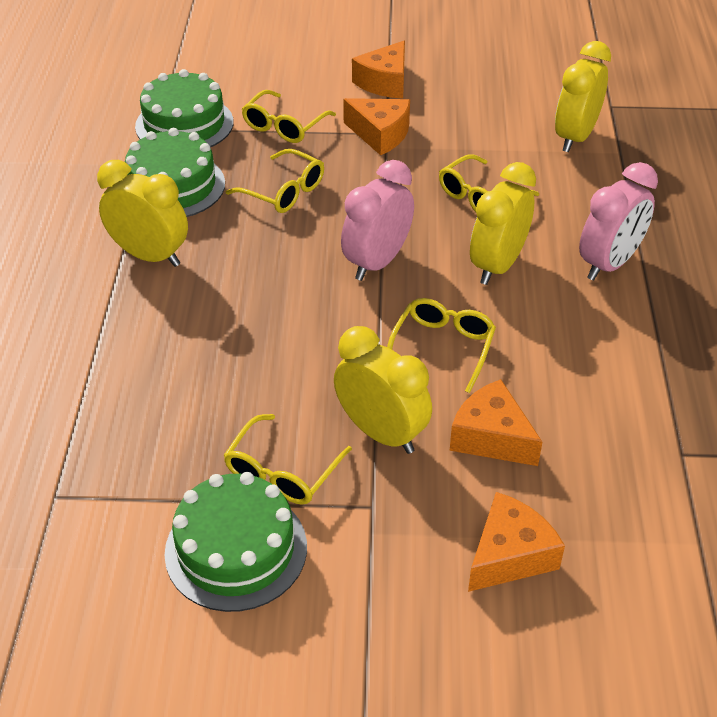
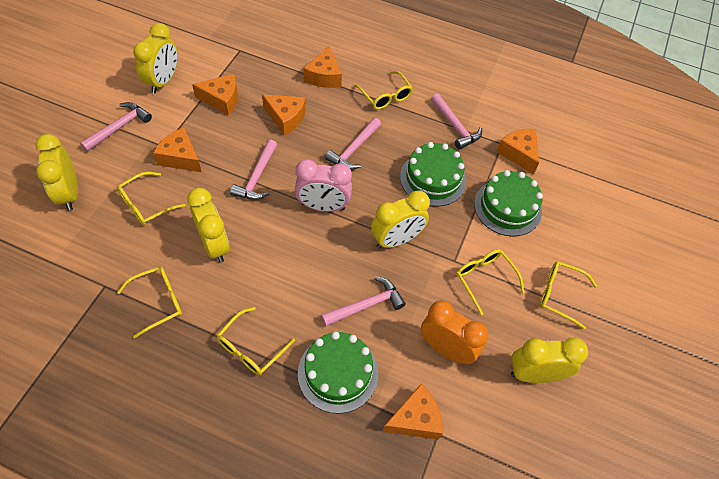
orange cheese: 4 -> 6
orange clock: 0 -> 1
pink clock: 2 -> 1
pink hammer: 0 -> 5
yellow clock: 4 -> 5
yellow glasses: 5 -> 6

